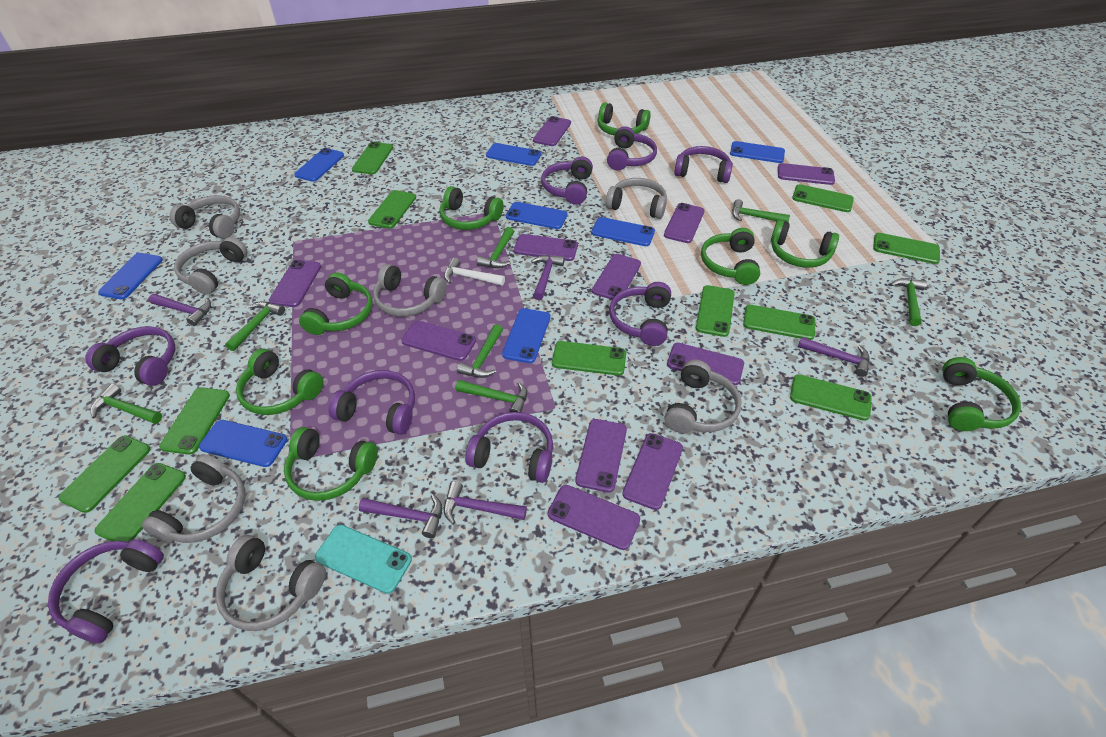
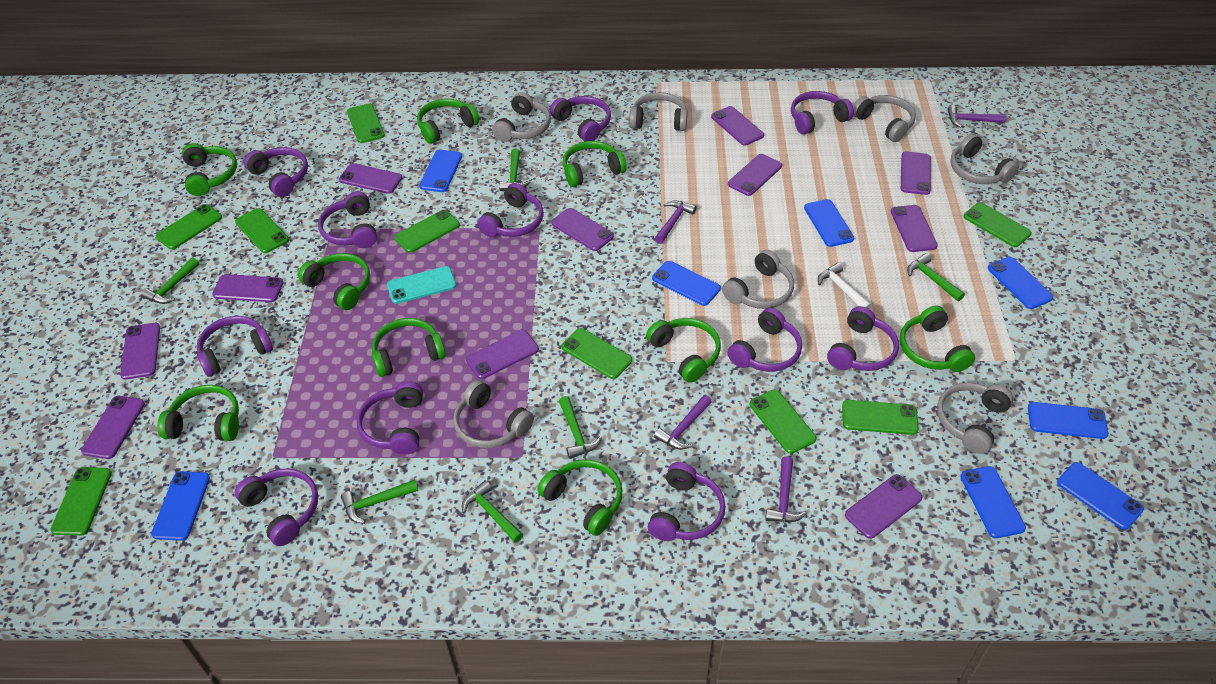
green hammer: 7 -> 6
green headphones: 8 -> 9
green phone: 11 -> 9
purple hammer: 5 -> 4
purple headphones: 8 -> 11

